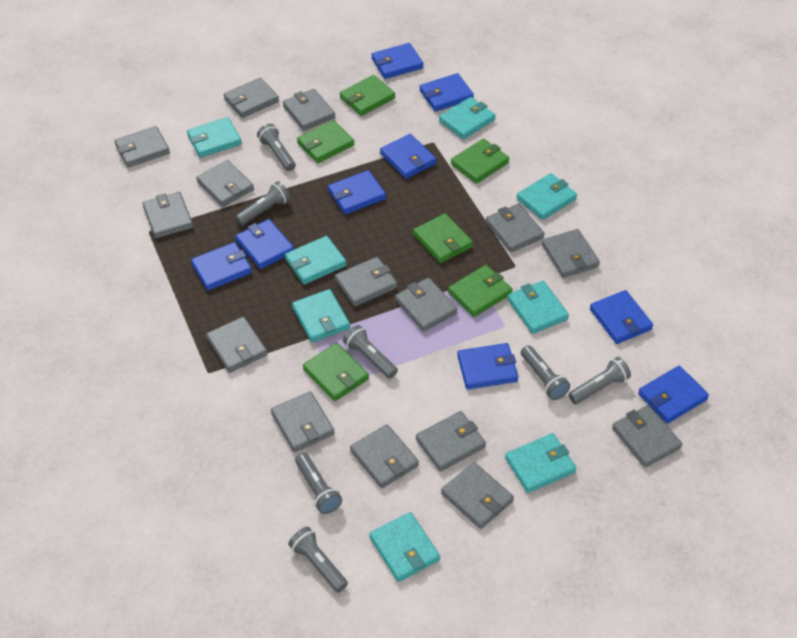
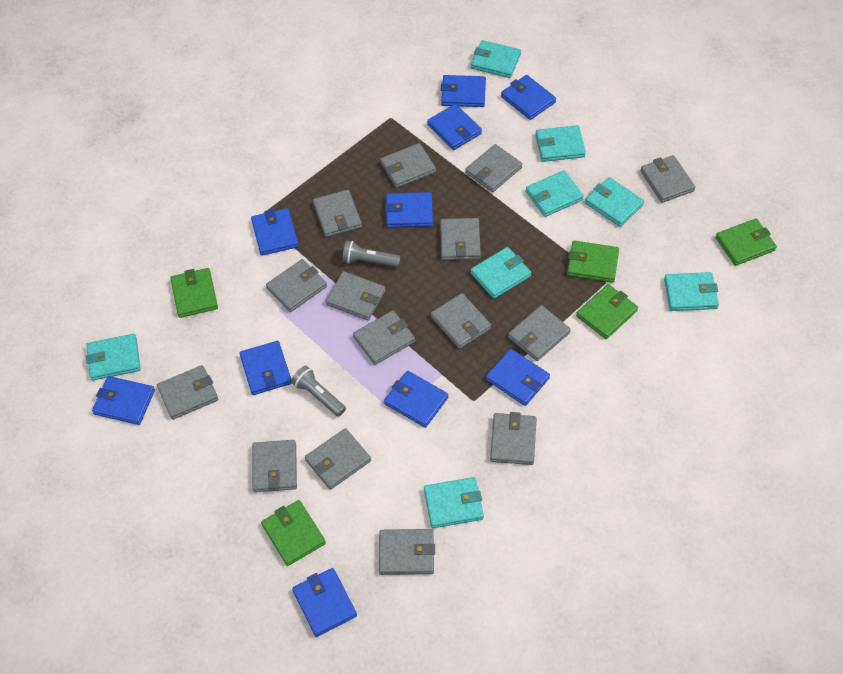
blue wallet: 9 -> 10
green wallet: 6 -> 5
grey flashlight: 7 -> 2

